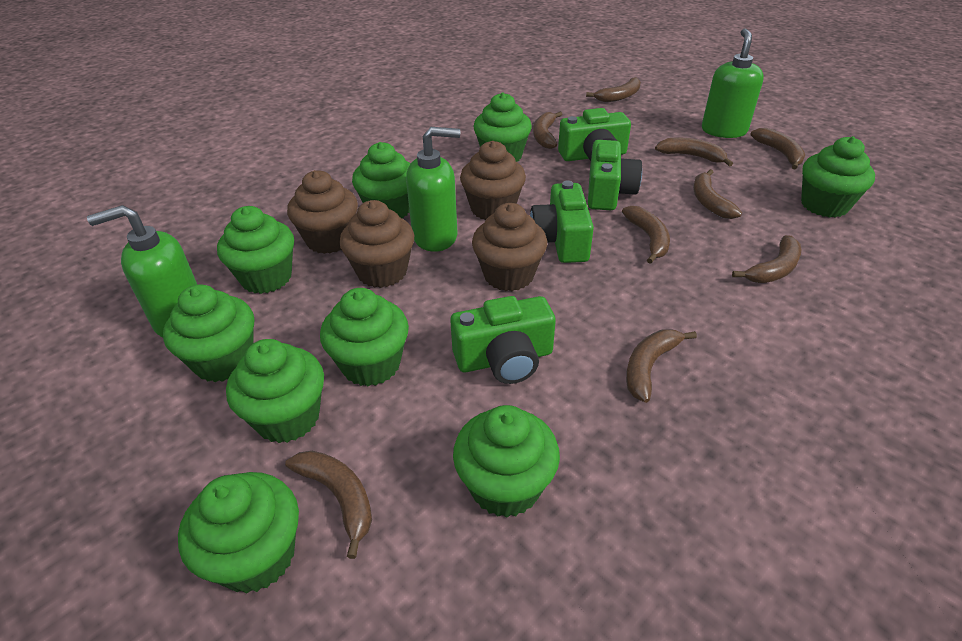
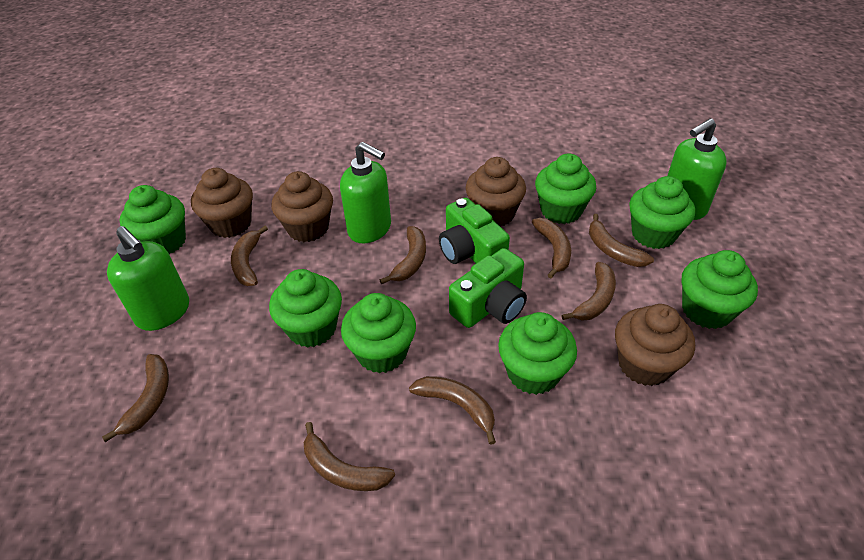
brown banana: 9 -> 8
green camera: 4 -> 2
green cupcake: 9 -> 7

